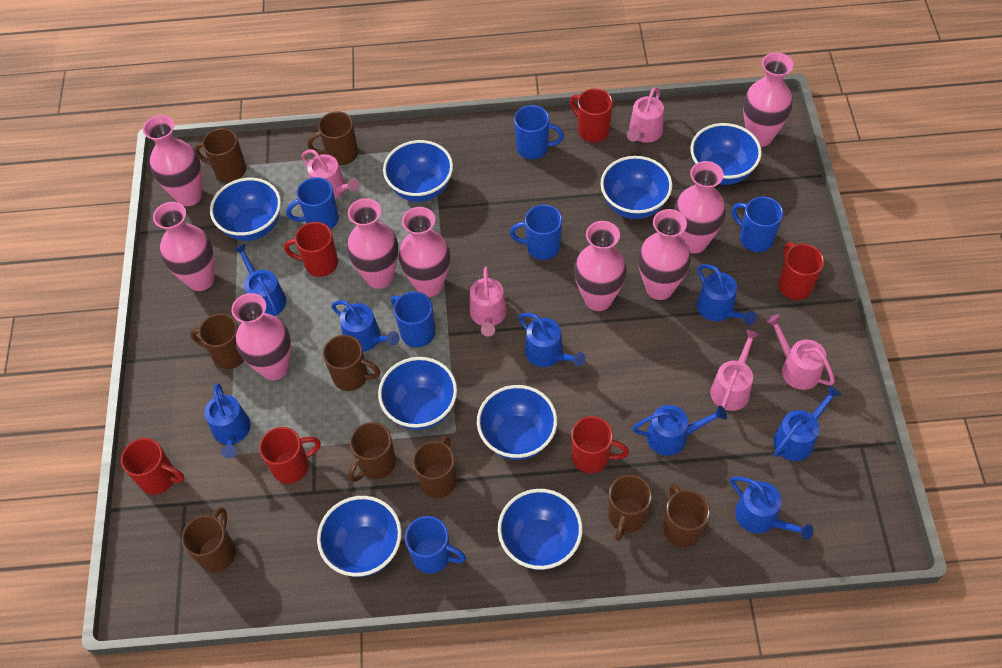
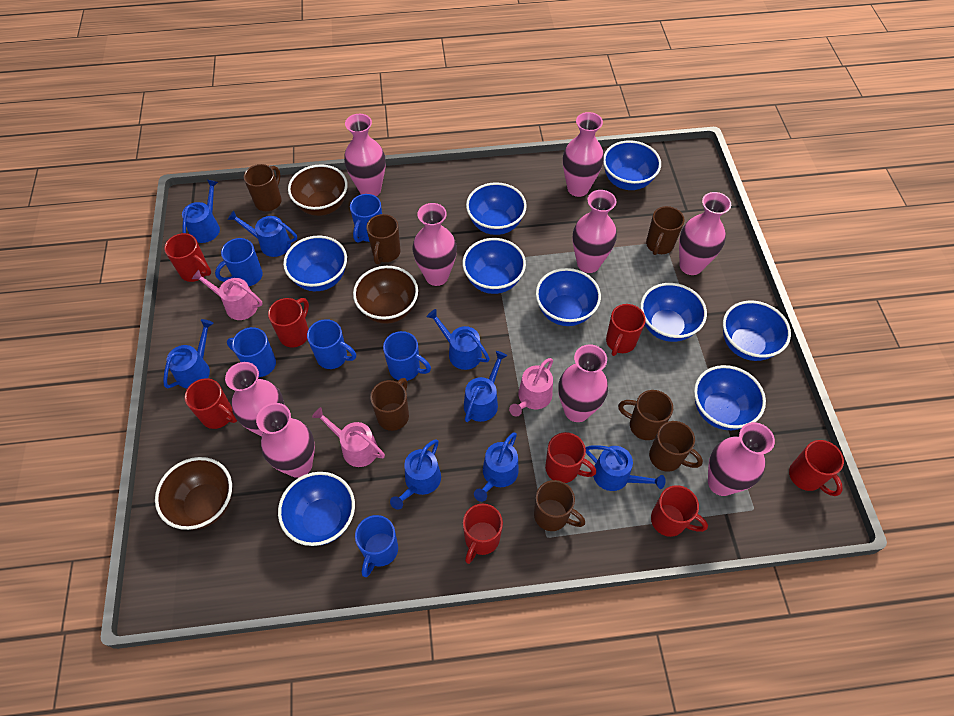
blue bowl: 8 -> 9
brown bowl: 0 -> 3
brown mug: 9 -> 7
pink watering can: 5 -> 3
red mug: 6 -> 8

